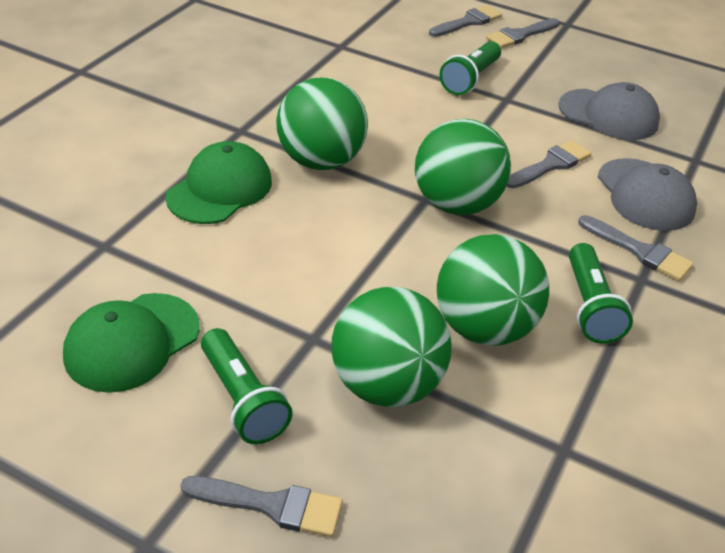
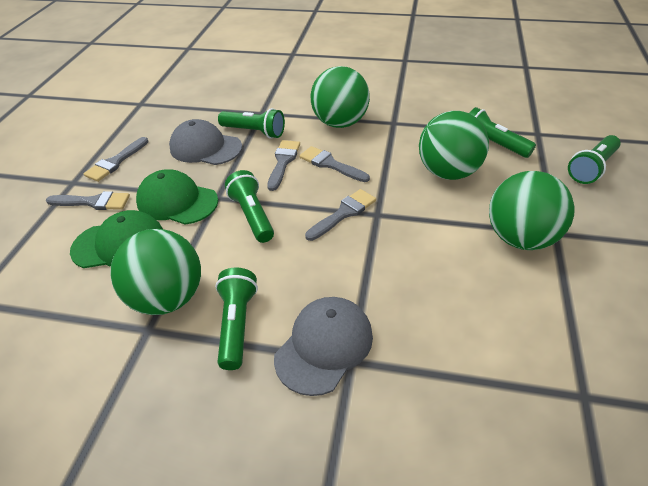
green flashlight: 3 -> 5

